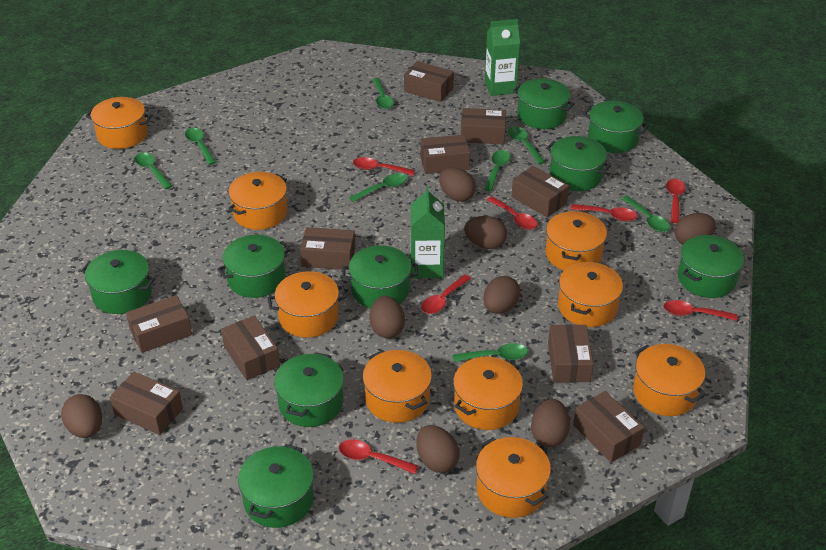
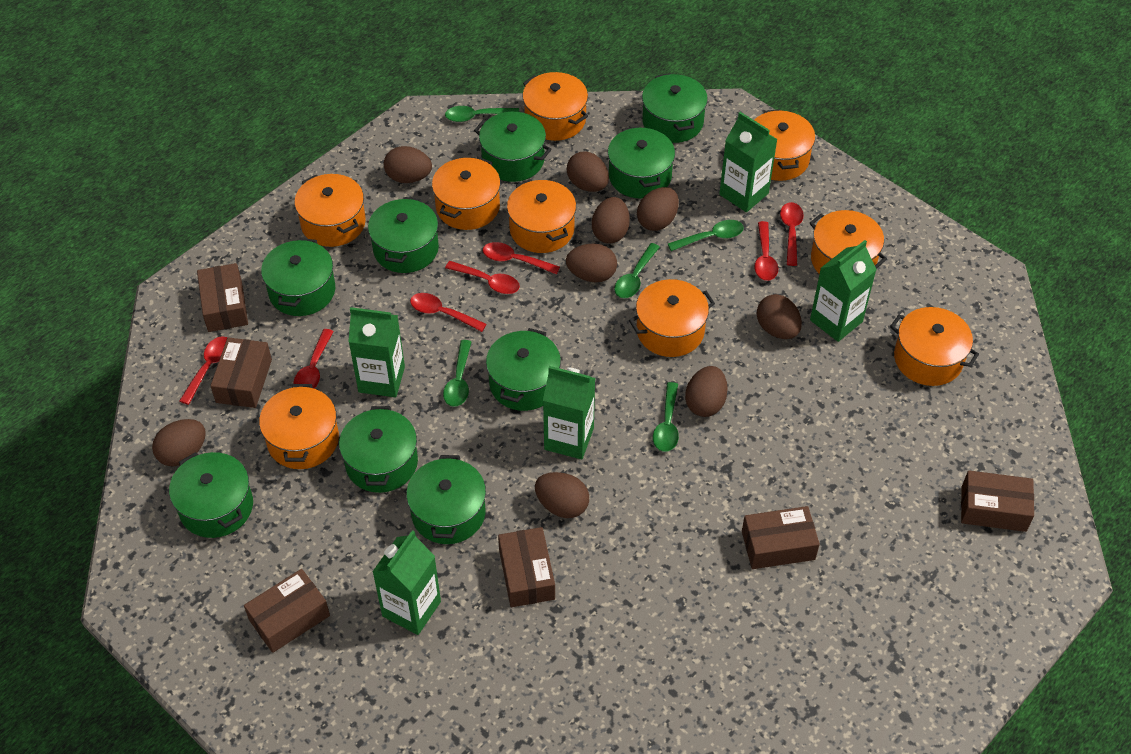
brown box: 10 -> 6
brown egg: 8 -> 9
green carton: 2 -> 5
green spoon: 8 -> 5

